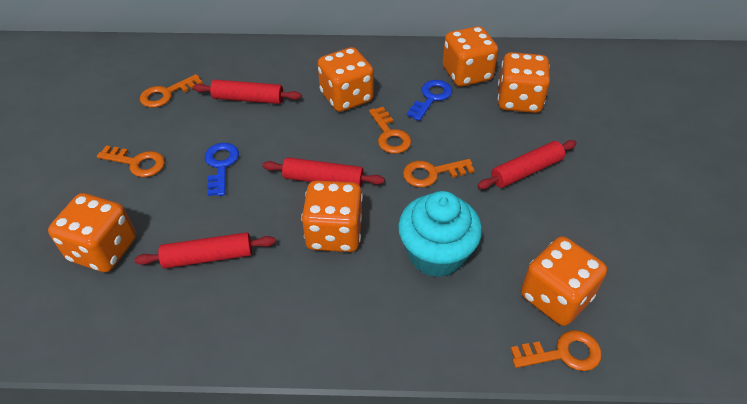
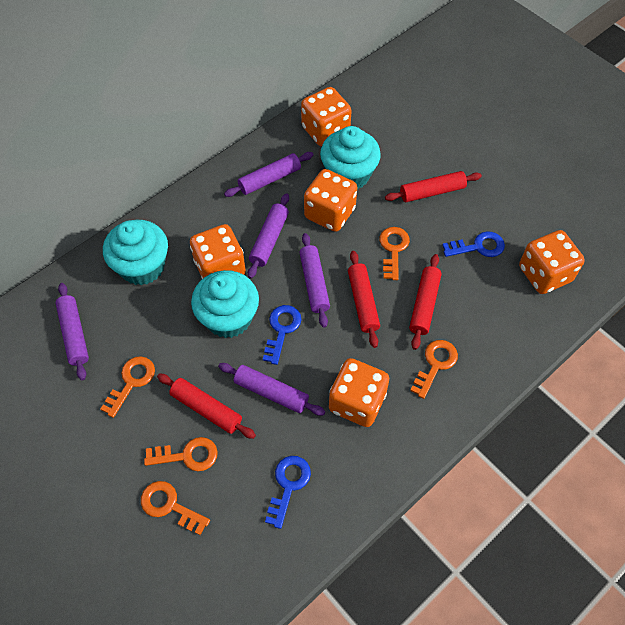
blue key: 2 -> 3
orange dice: 6 -> 5
purple rolling pin: 0 -> 5
turquoise cupcake: 1 -> 3

